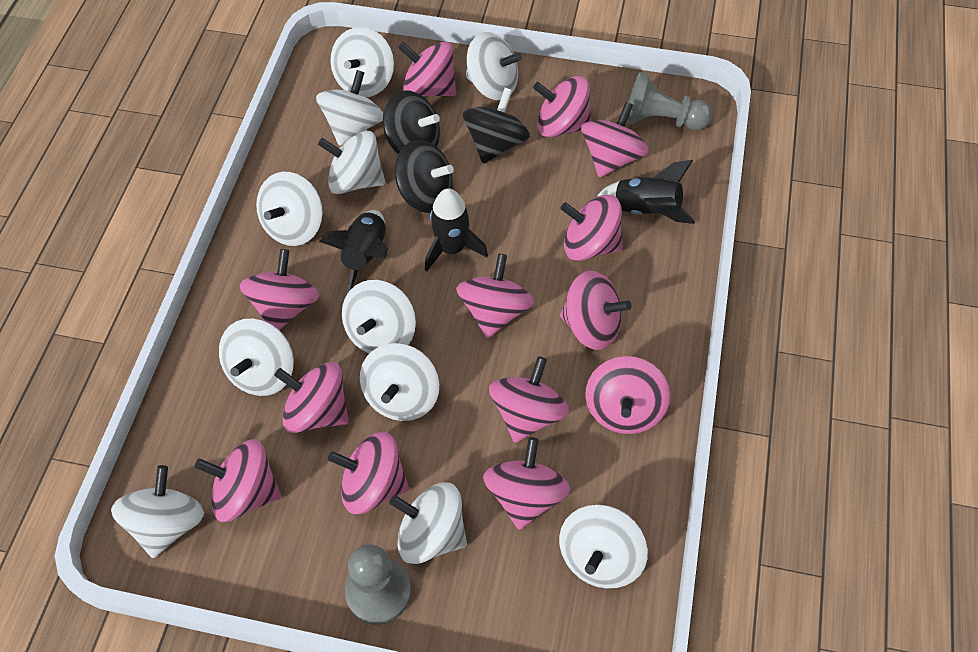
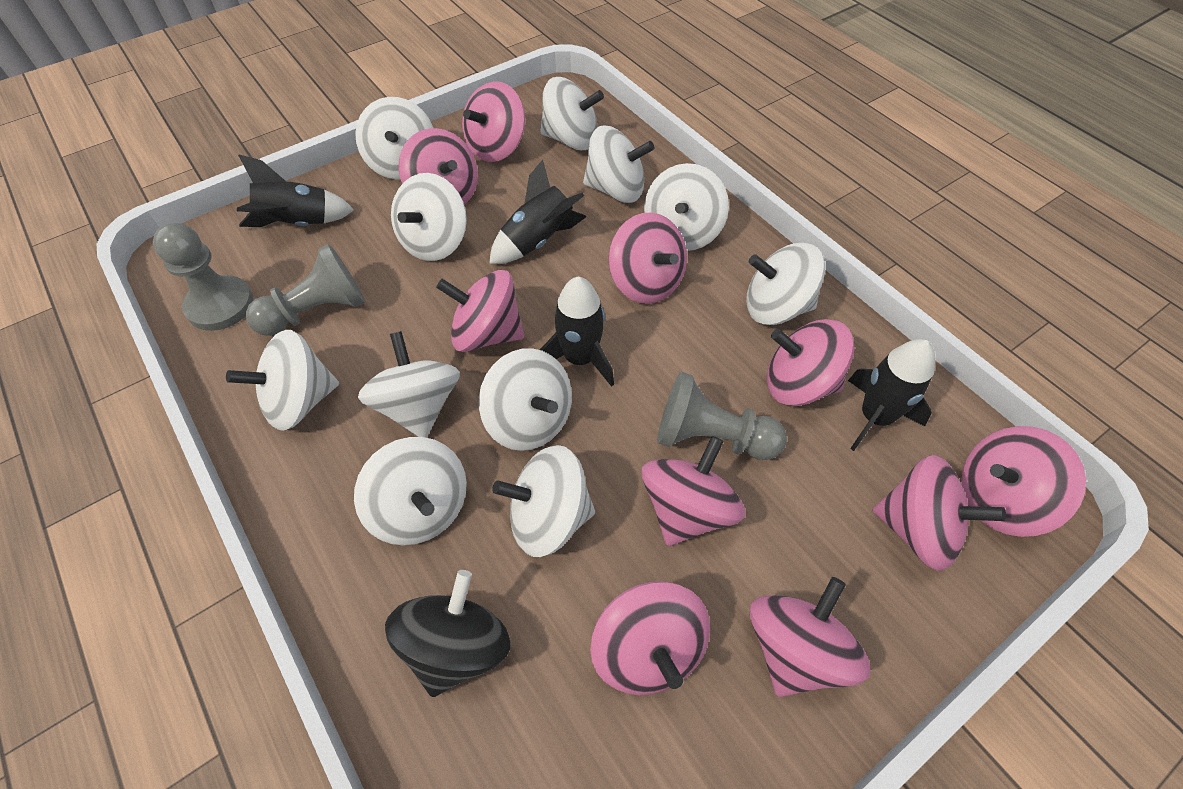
black rocket: 3 -> 4
black spinning top: 3 -> 1
grey pawn: 2 -> 3
pink spinning top: 13 -> 10

